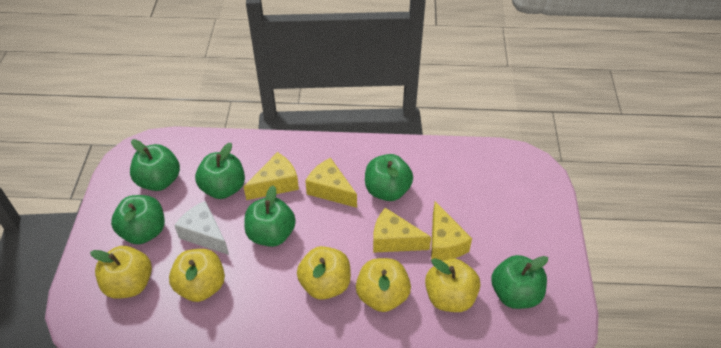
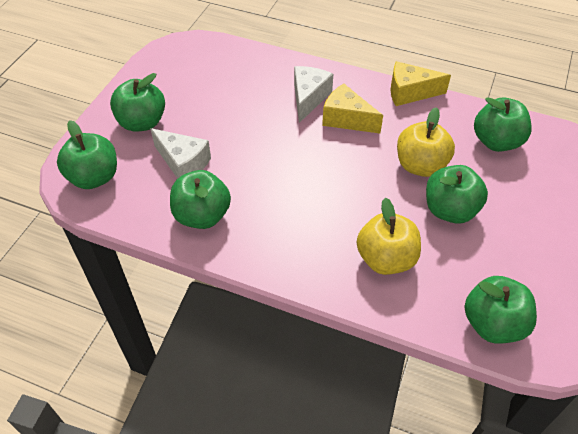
white cheese: 1 -> 2
yellow apple: 5 -> 2
yellow cheese: 4 -> 2

